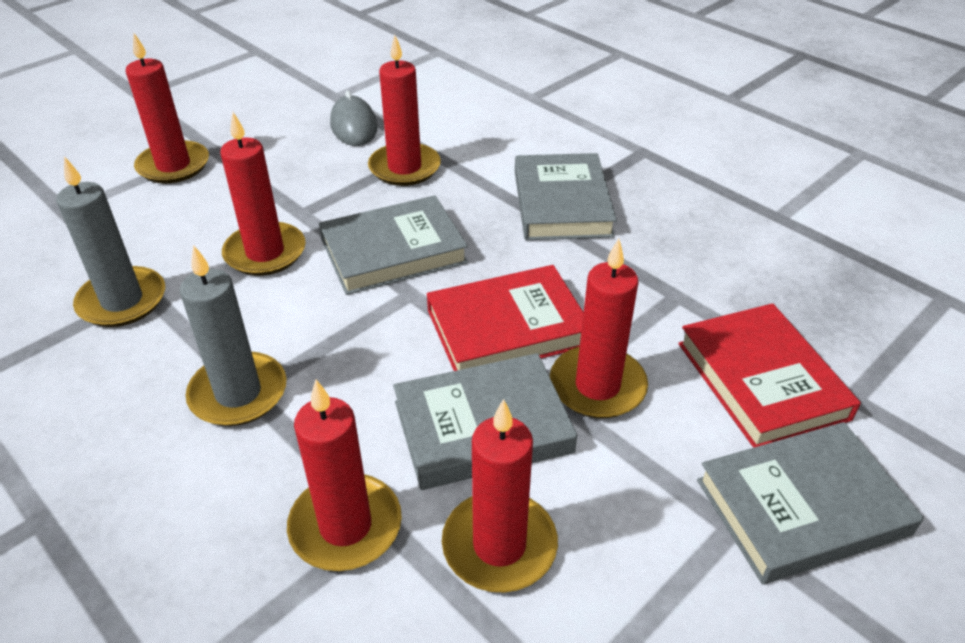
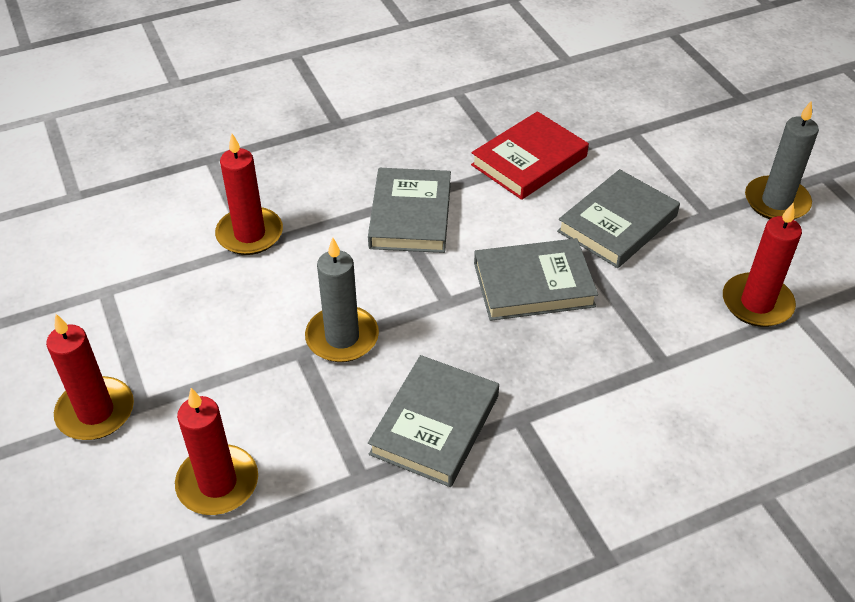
grey mouse: 1 -> 0
red book: 2 -> 1
red candle: 6 -> 4

